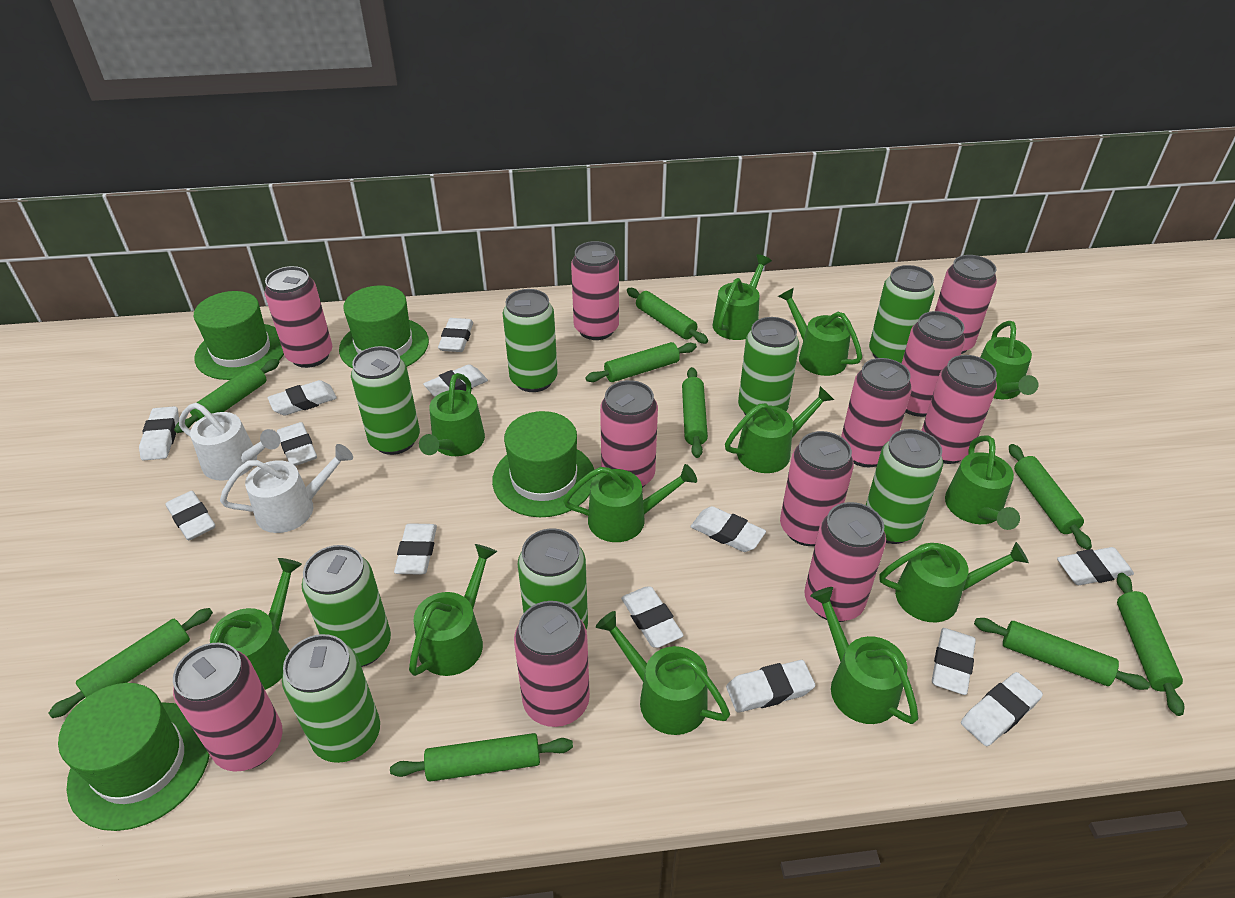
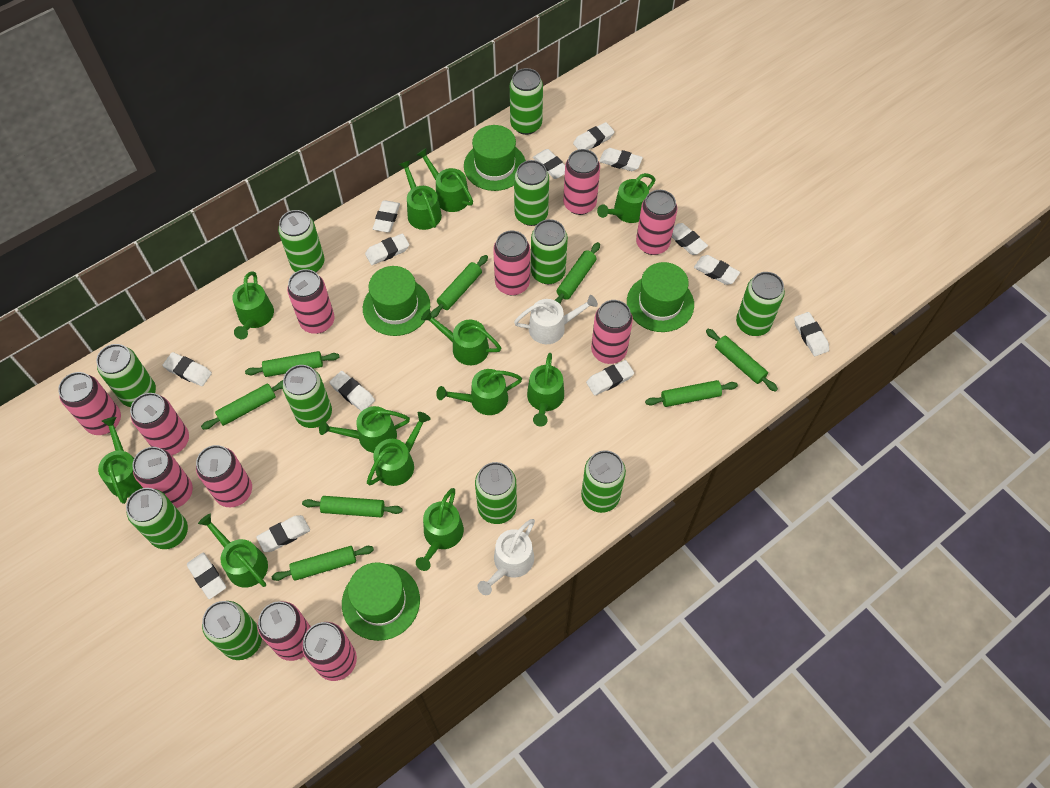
green can: 8 -> 11
green rolling pin: 9 -> 8

